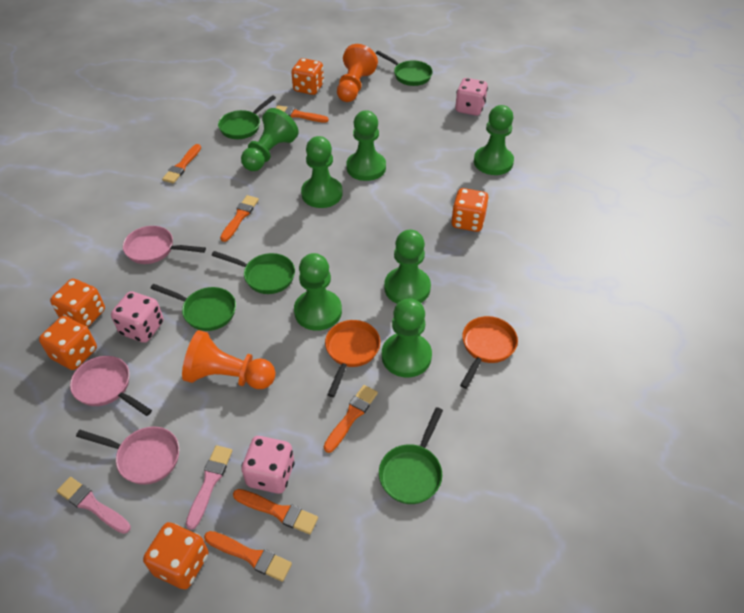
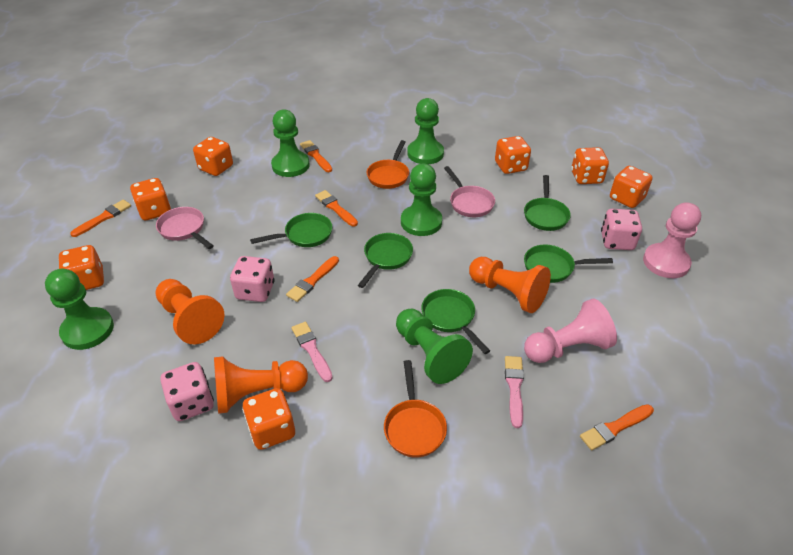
green pawn: 7 -> 5
orange brush: 6 -> 5
orange dice: 5 -> 7
orange pawn: 2 -> 3
pink pan: 3 -> 2
pink pawn: 0 -> 2

